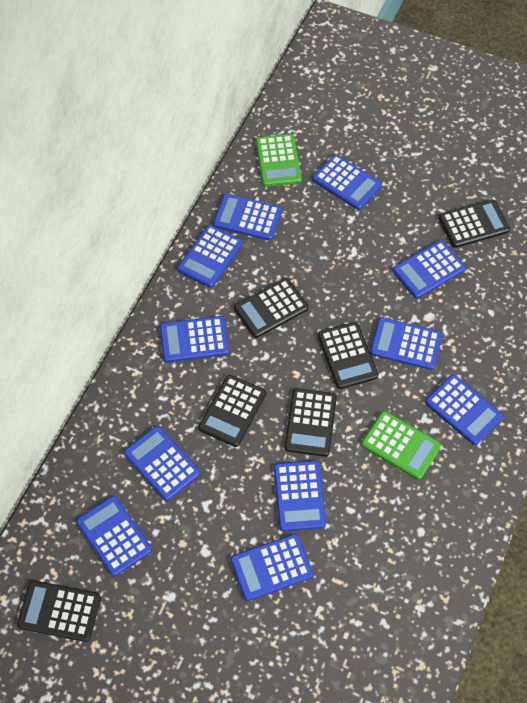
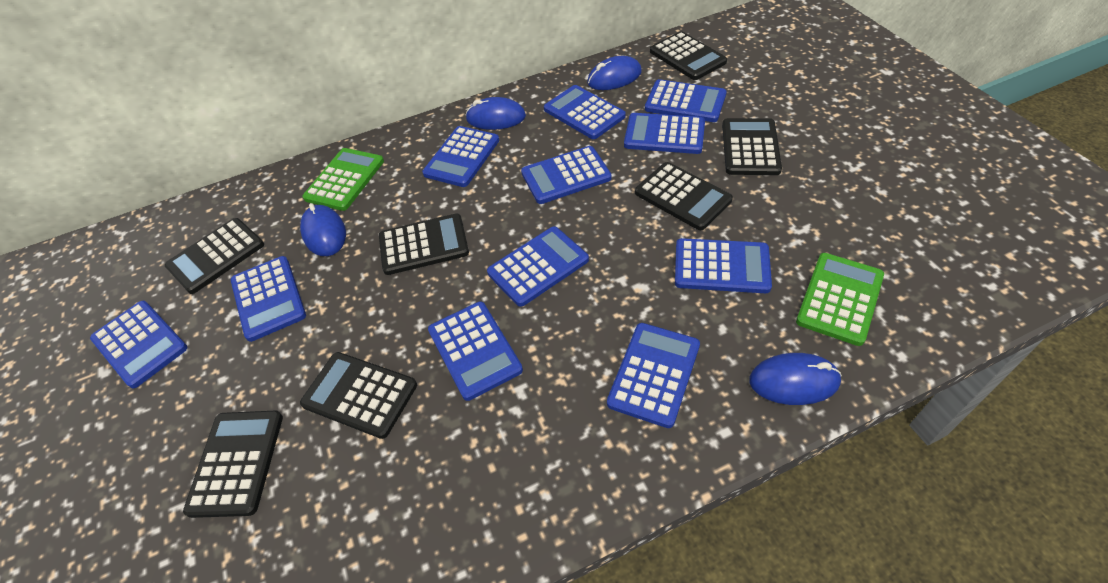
black calculator: 6 -> 7
blue mouse: 0 -> 4

